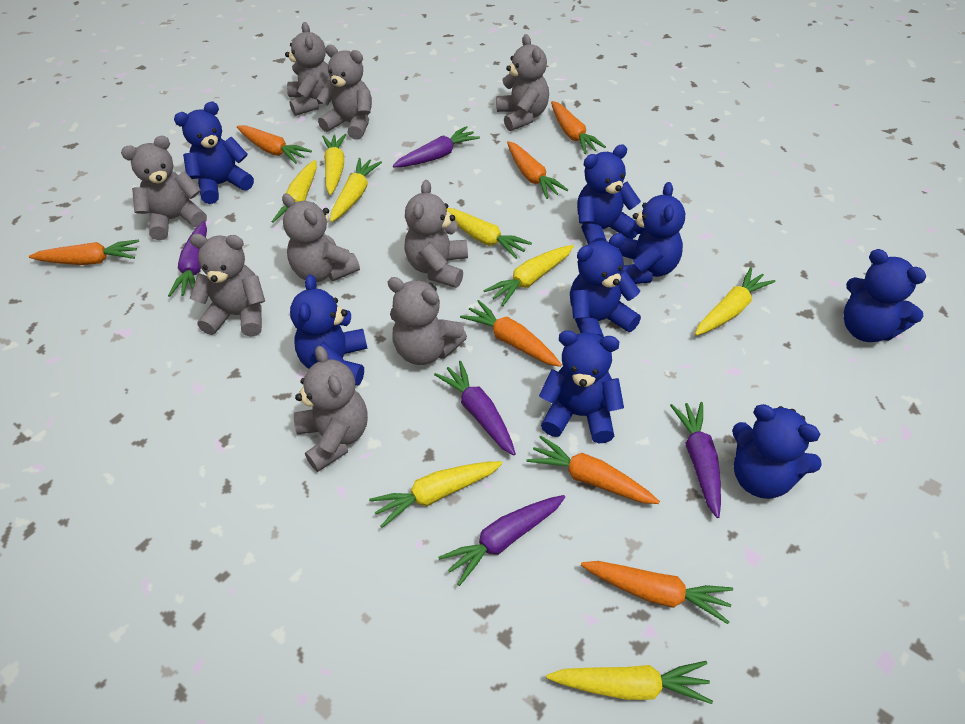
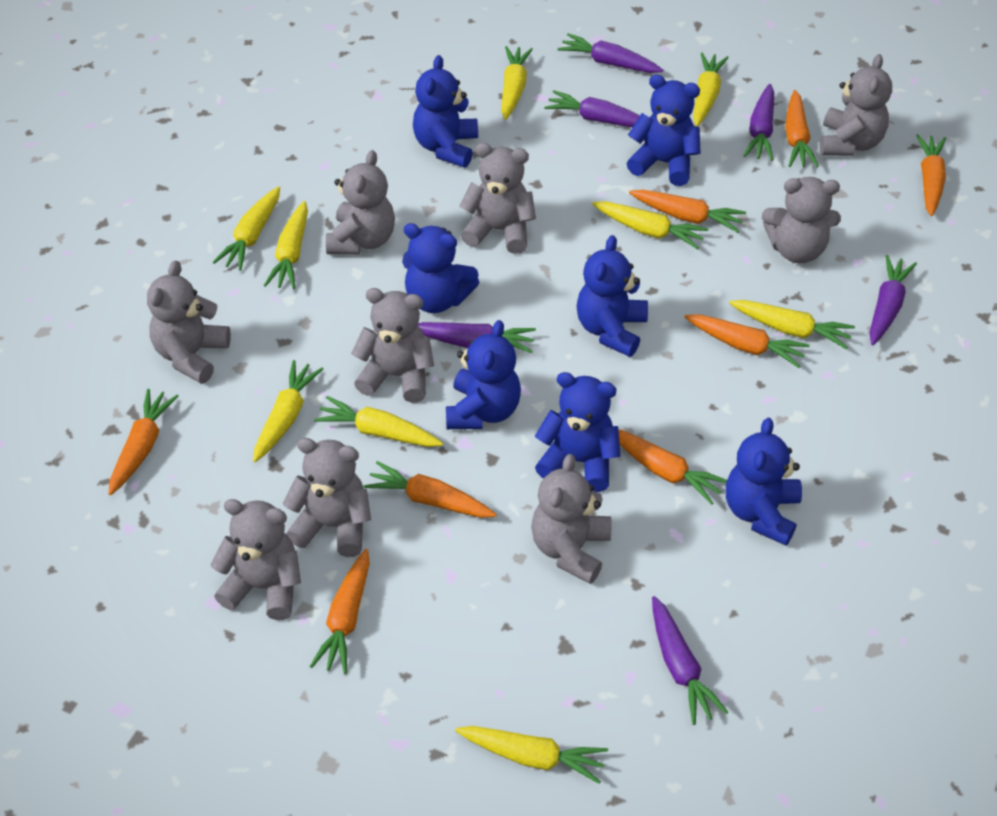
blue teddy bear: 8 -> 7
orange carrot: 7 -> 8
purple carrot: 5 -> 6
yellow carrot: 8 -> 9

